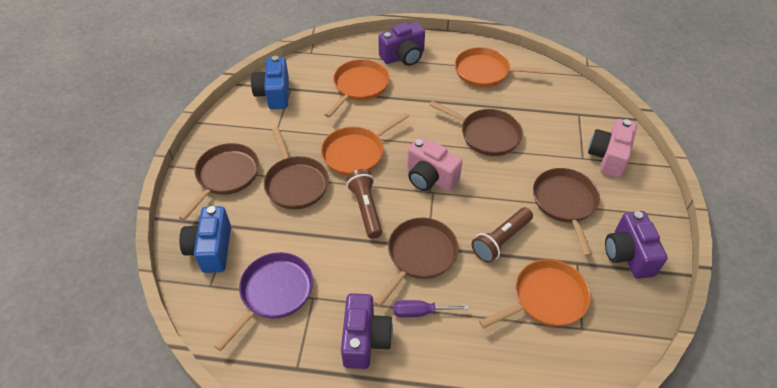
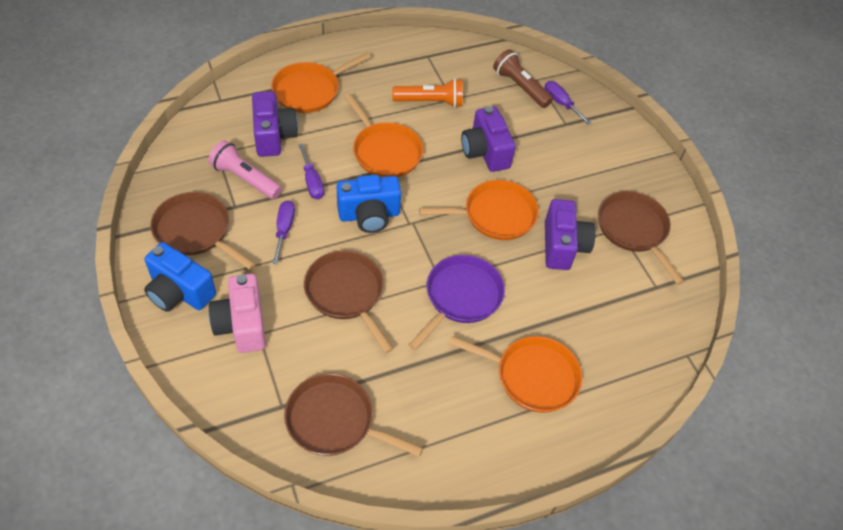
brown flashlight: 2 -> 1
brown pan: 5 -> 4
orange flashlight: 0 -> 1
pink camera: 2 -> 1
pink flashlight: 0 -> 1
purple screwdriver: 1 -> 3

